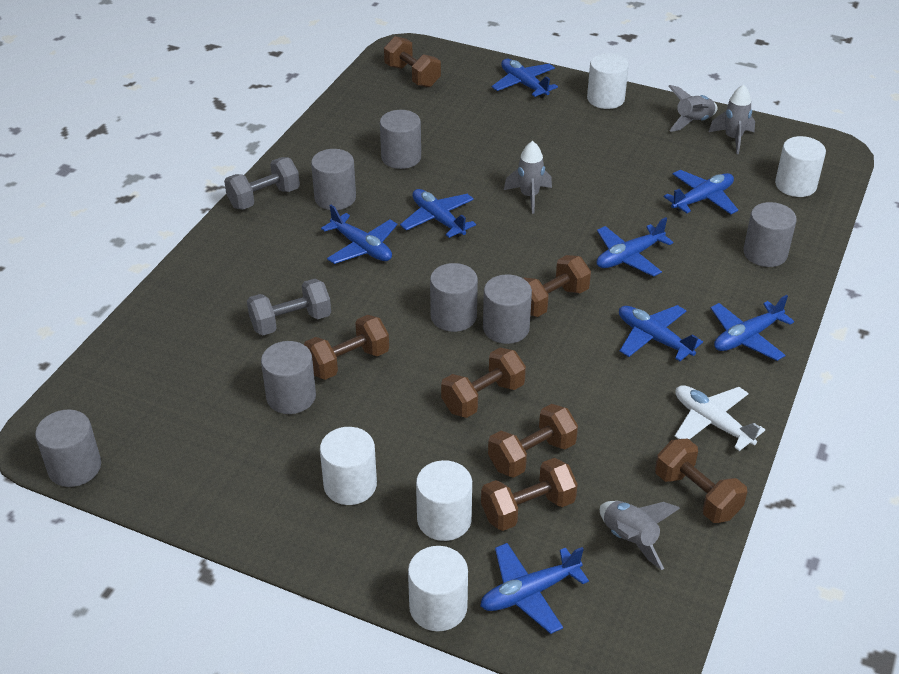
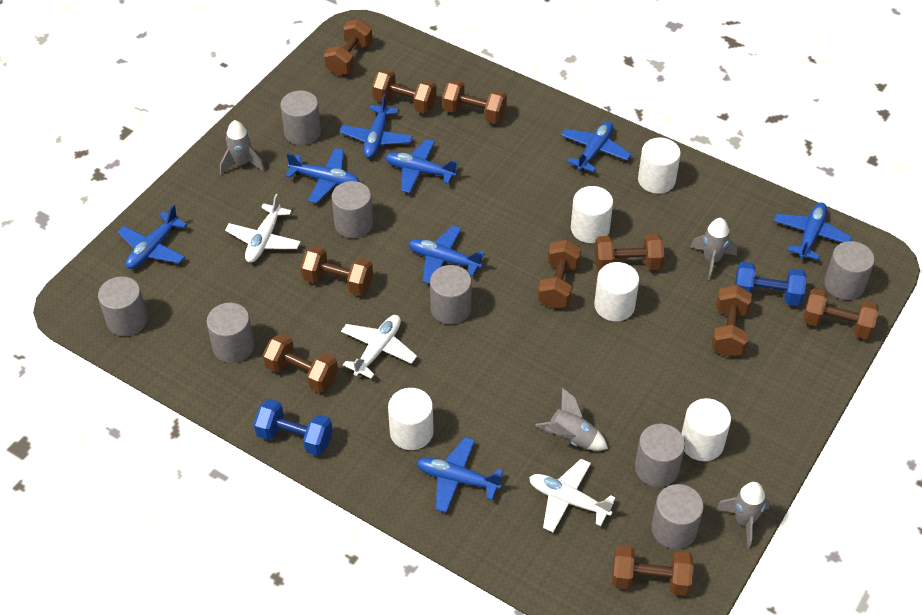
blue dumbbell: 0 -> 2
brown dumbbell: 7 -> 10
grey cylinder: 7 -> 8
grey dumbbell: 2 -> 0
white plane: 1 -> 3

